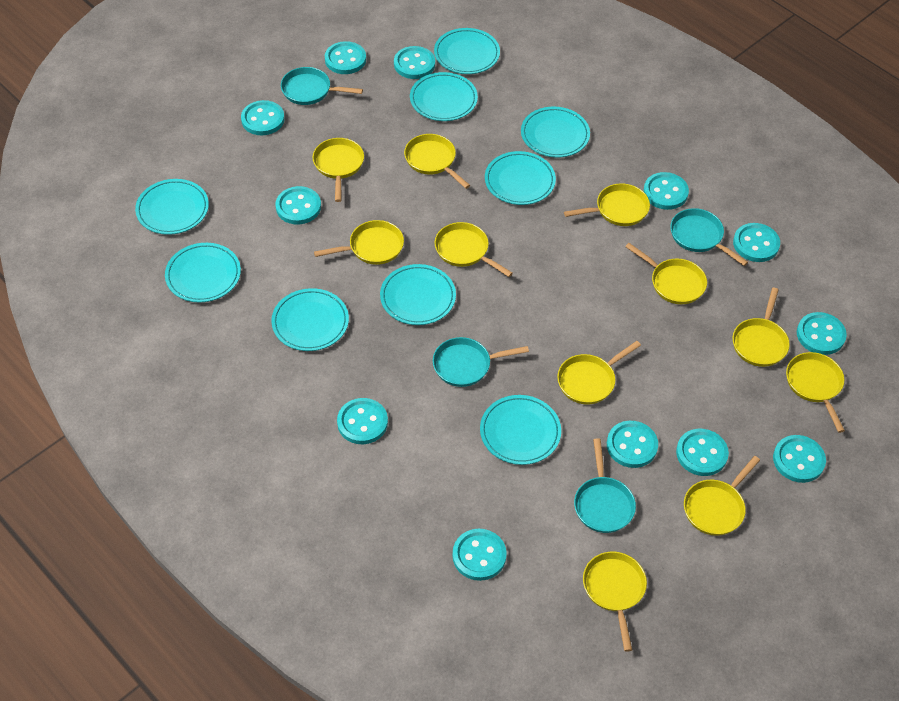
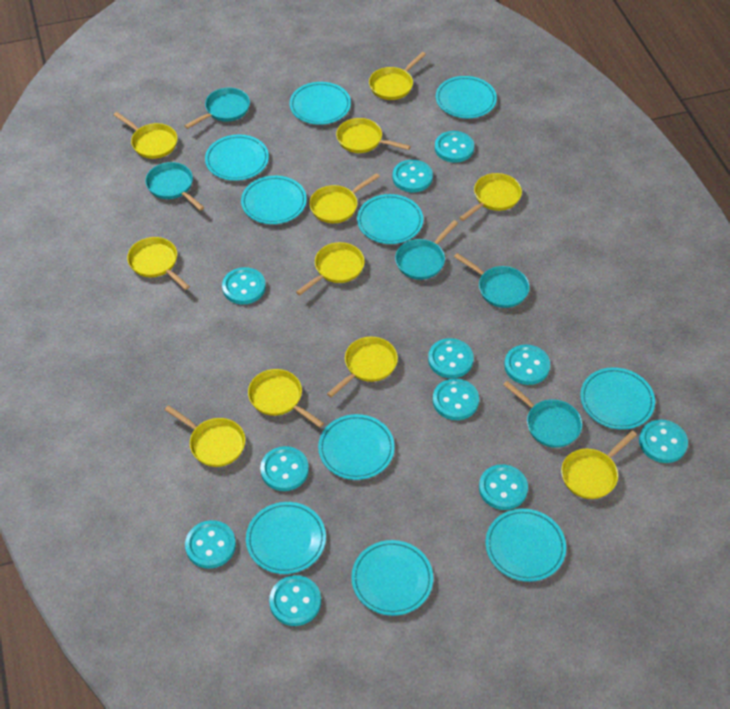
turquoise button: 12 -> 11
turquoise pan: 4 -> 5
turquoise plate: 9 -> 10

